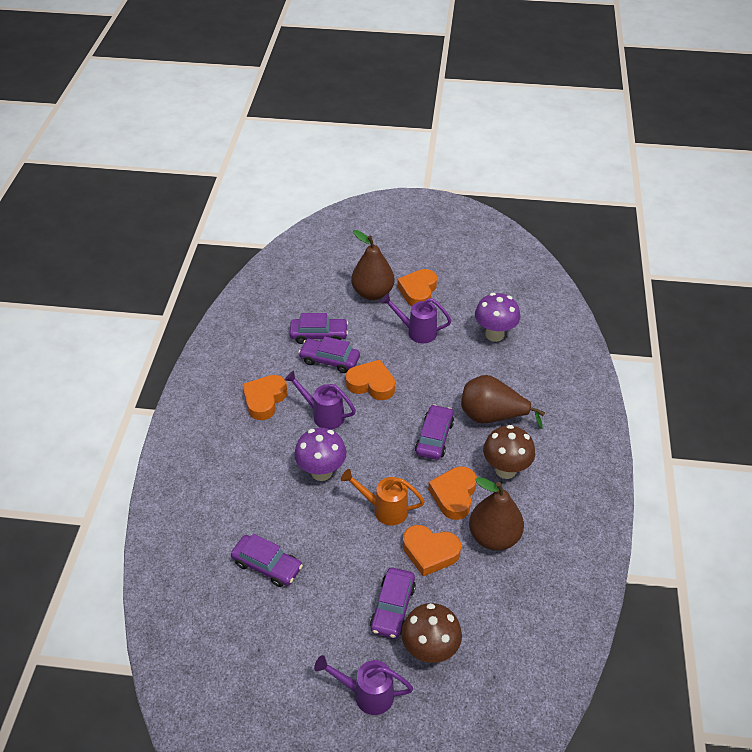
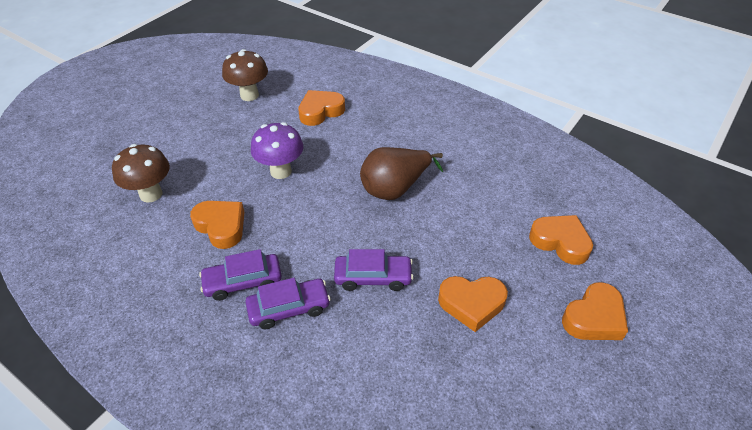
brown pear: 3 -> 1
orange watering can: 1 -> 0
purple car: 5 -> 3
purple mushroom: 2 -> 1
purple watering can: 3 -> 0

